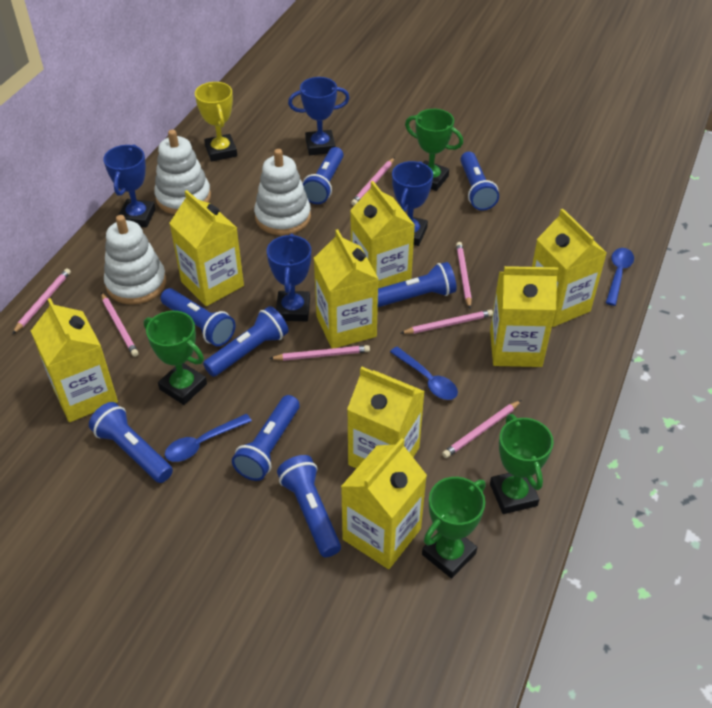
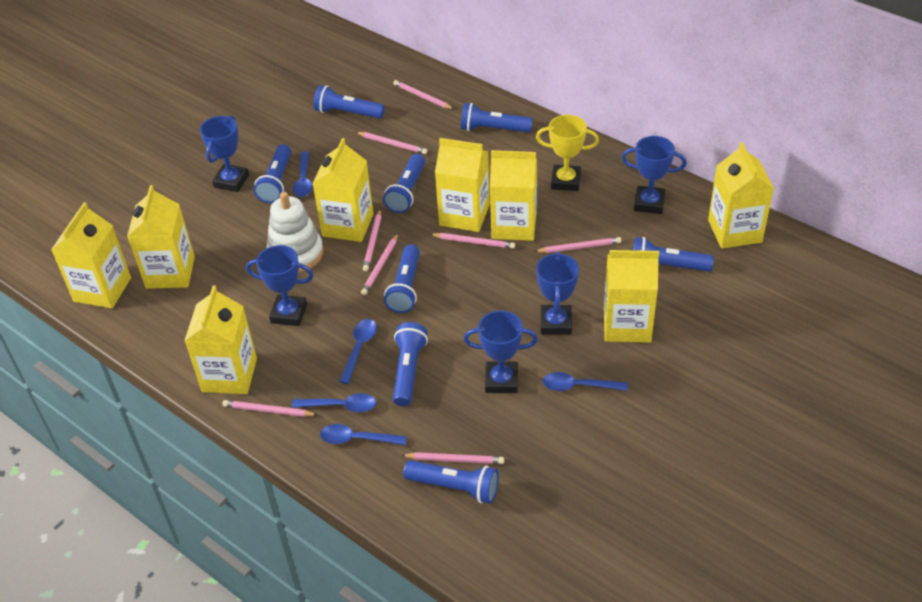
blue spoon: 3 -> 5
blue trophy: 4 -> 5
green trophy: 4 -> 0
pink pencil: 7 -> 8
white stacking toy: 3 -> 1

